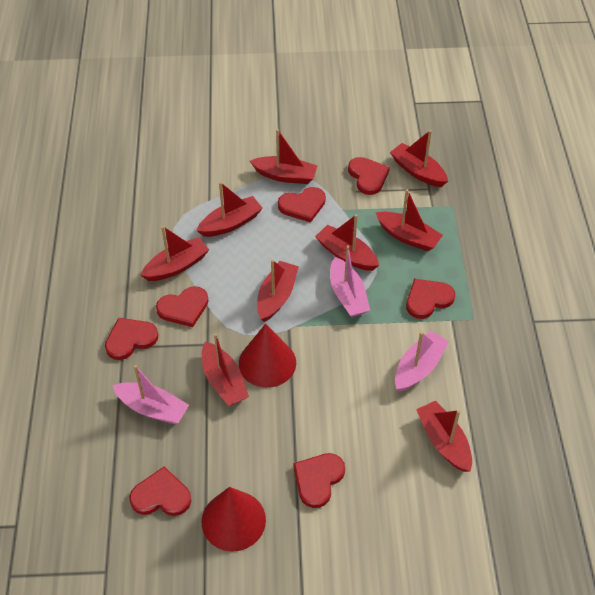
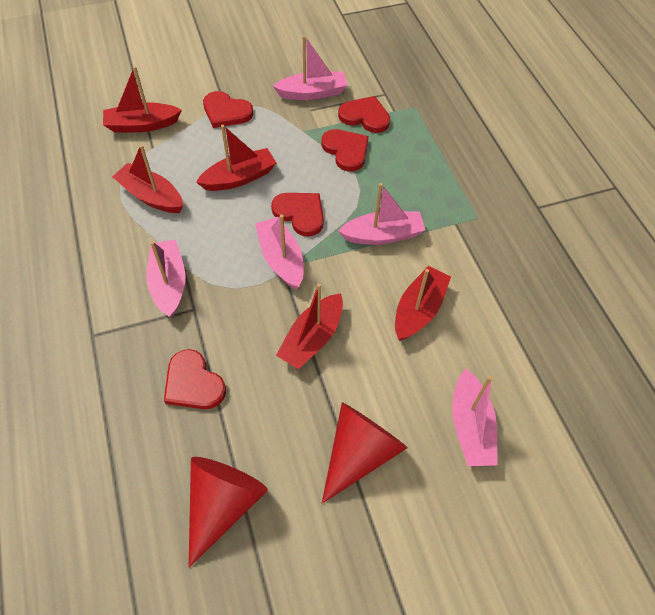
pink boat: 3 -> 5
red boat: 9 -> 5
red heart: 7 -> 5

